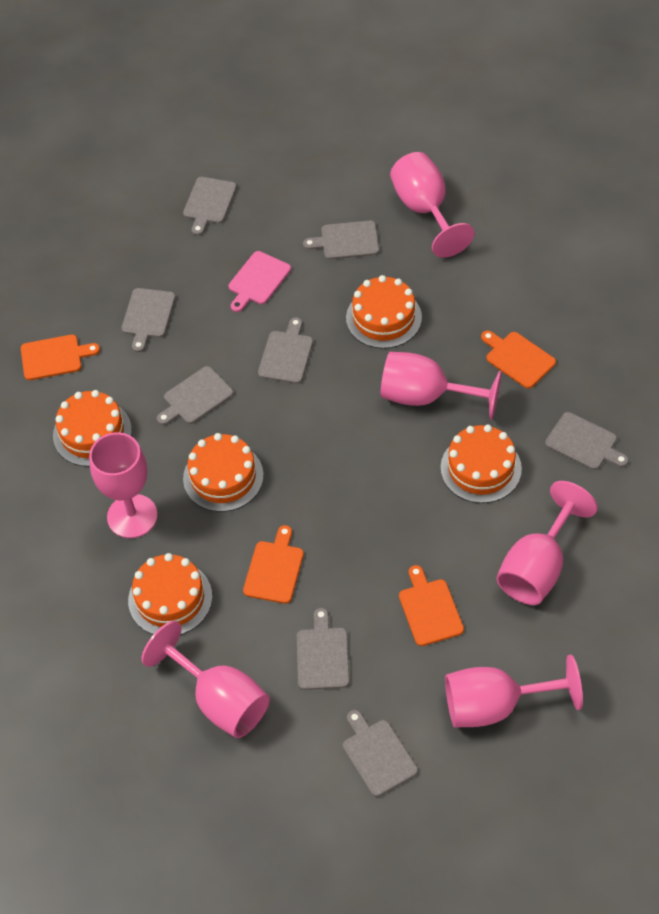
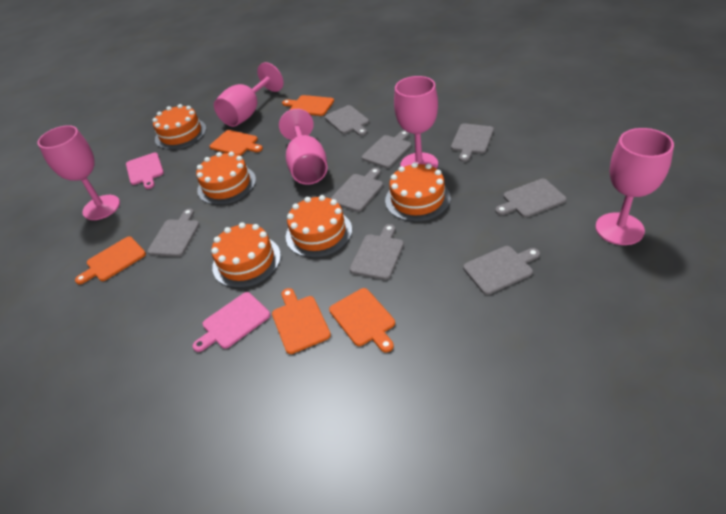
orange cutting board: 4 -> 5
pink cutting board: 1 -> 2
pink goblet: 6 -> 5

